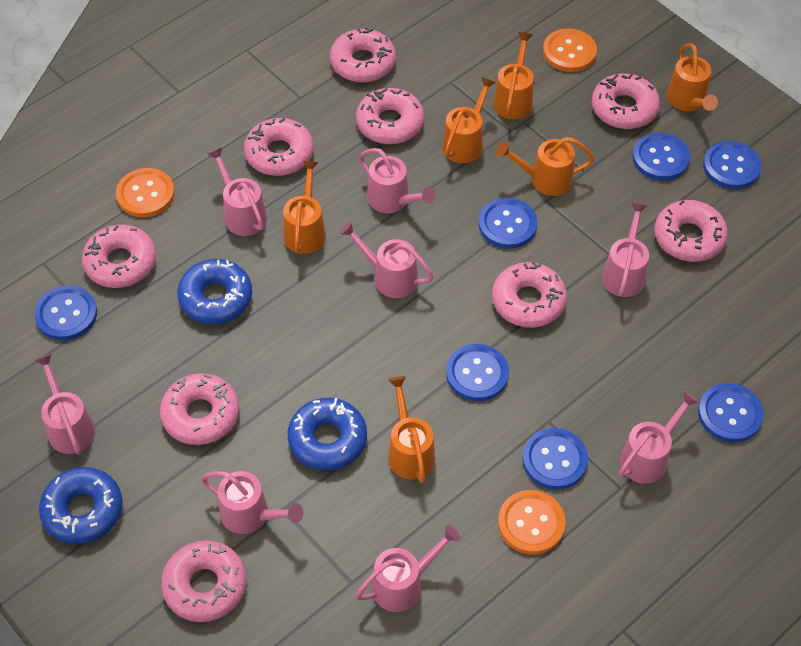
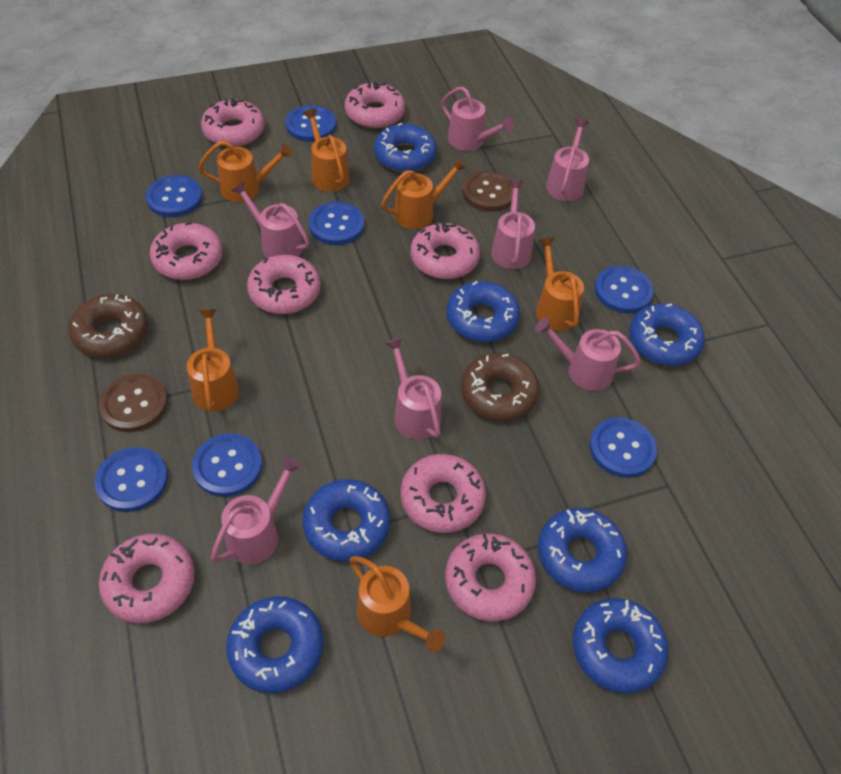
blue donut: 3 -> 7
brown button: 0 -> 2
brown donut: 0 -> 2
orange button: 3 -> 0
pink donut: 9 -> 8
pink watering can: 8 -> 7

